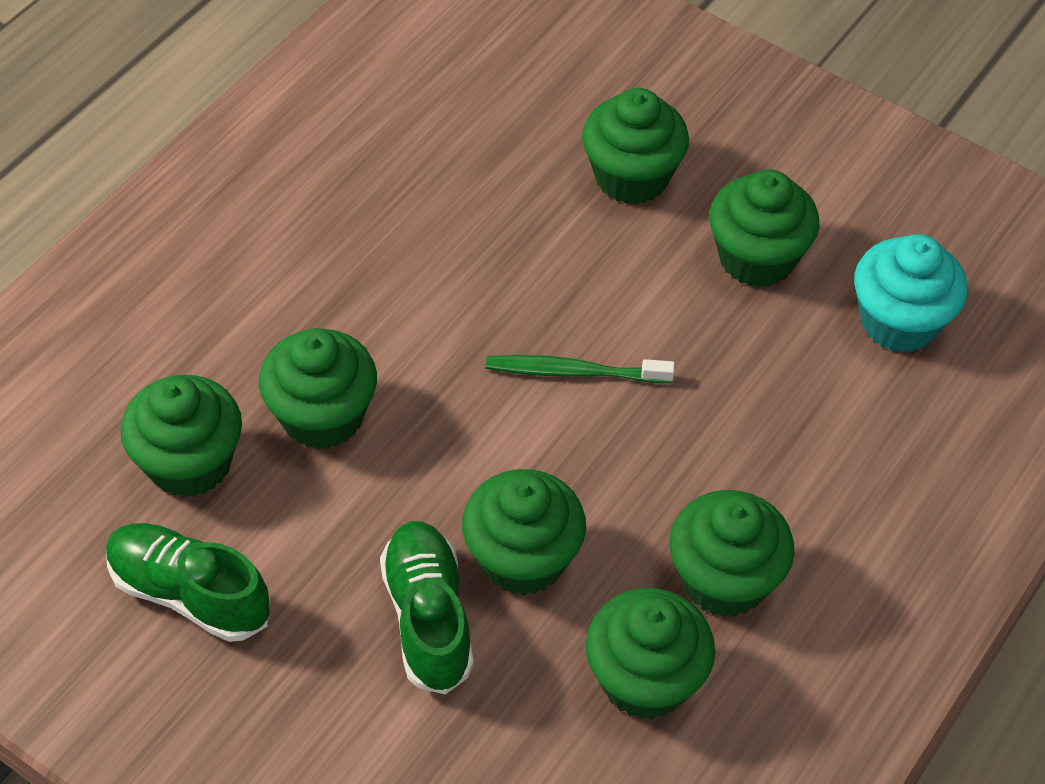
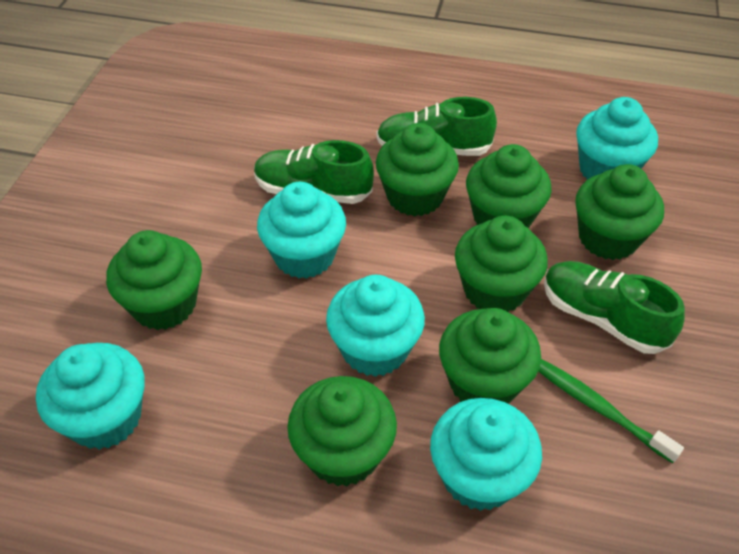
green shoe: 2 -> 3
turquoise cupcake: 1 -> 5

